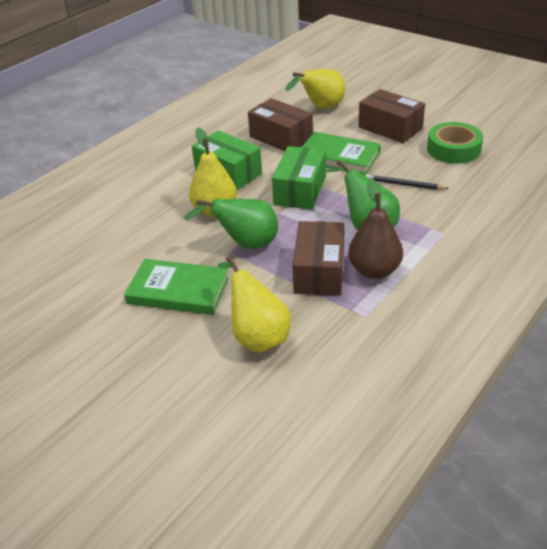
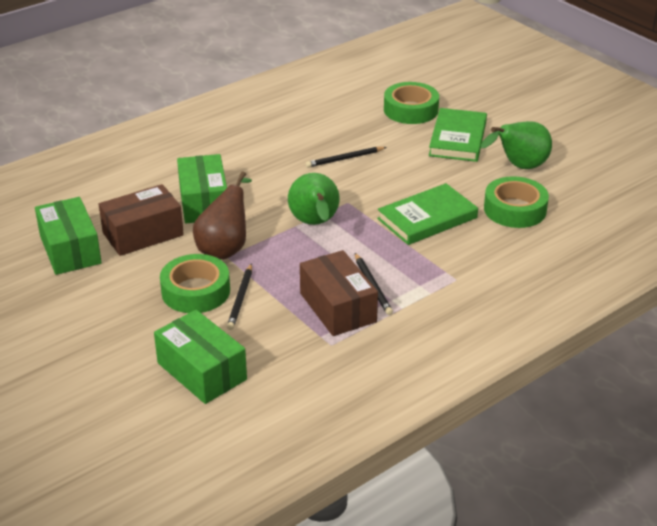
black pencil: 1 -> 3
brown box: 3 -> 2
green box: 2 -> 3
green tape: 1 -> 3
yellow pear: 3 -> 0

